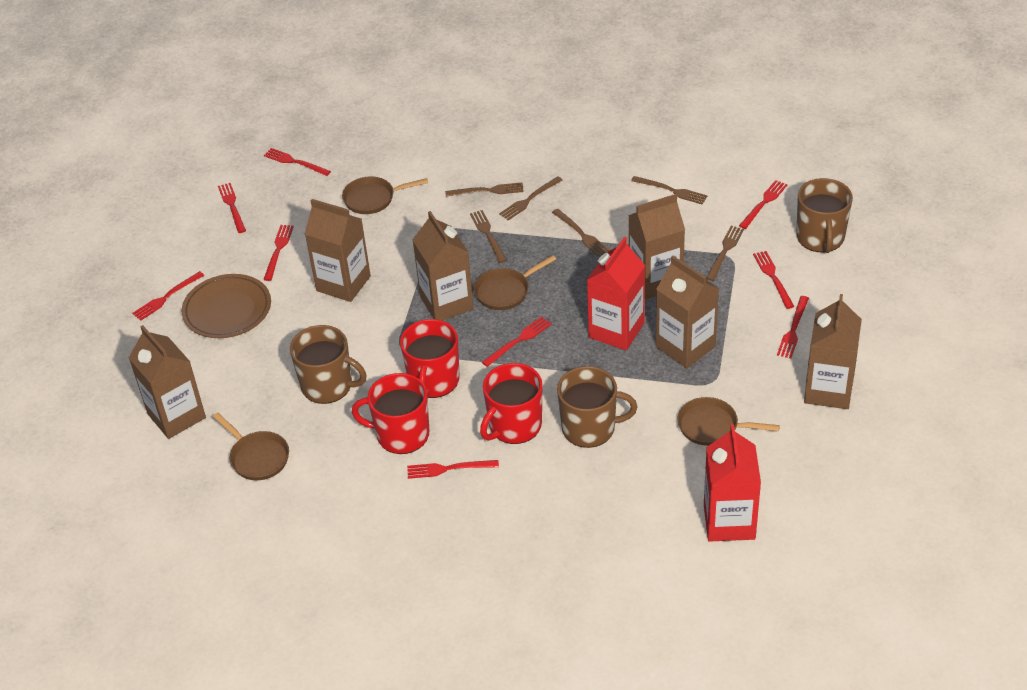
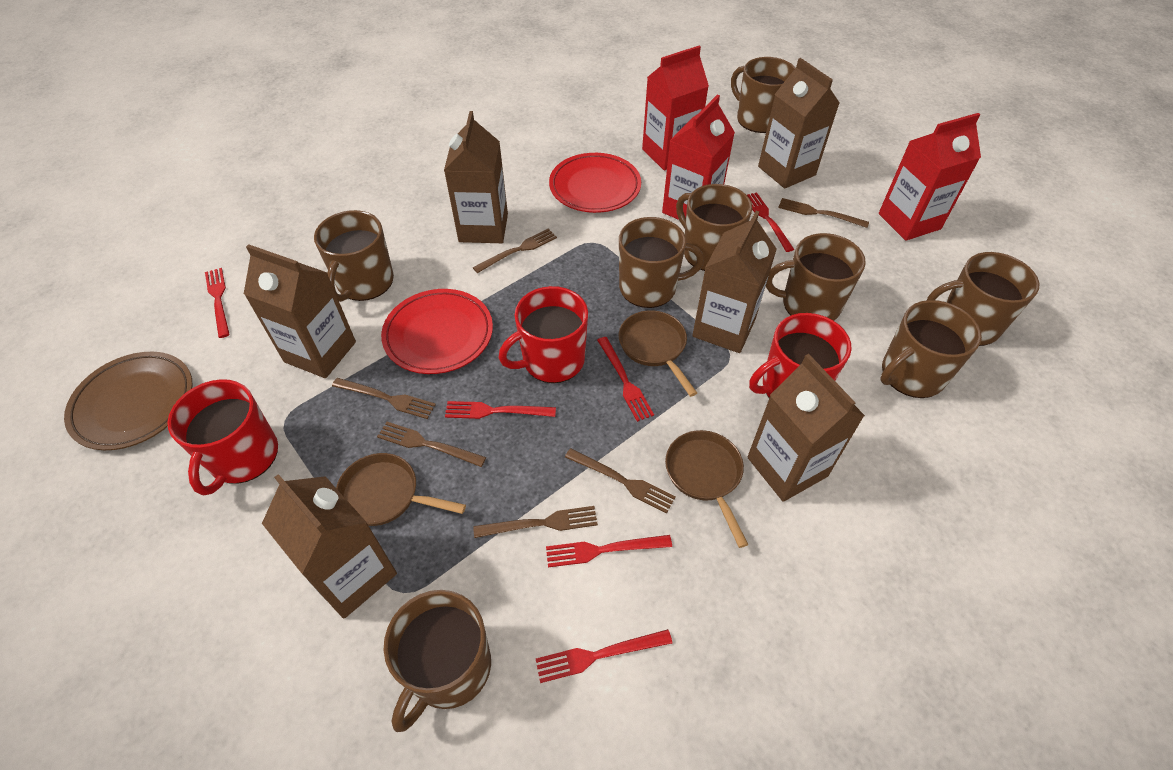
brown mug: 3 -> 8
brown pan: 4 -> 3
red carton: 2 -> 3
red fork: 9 -> 6
red plate: 0 -> 2

